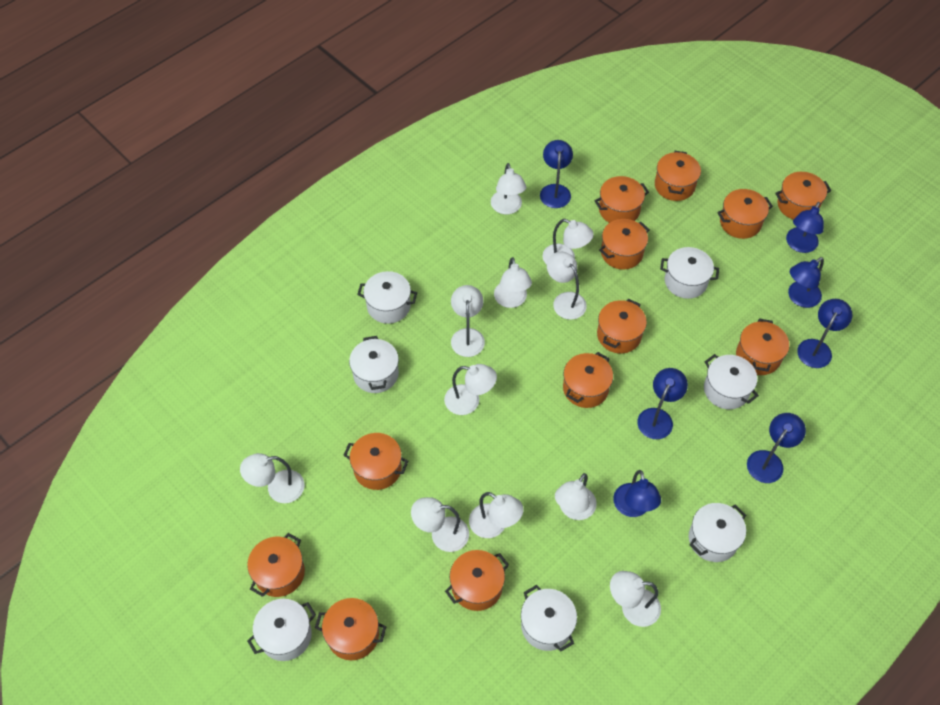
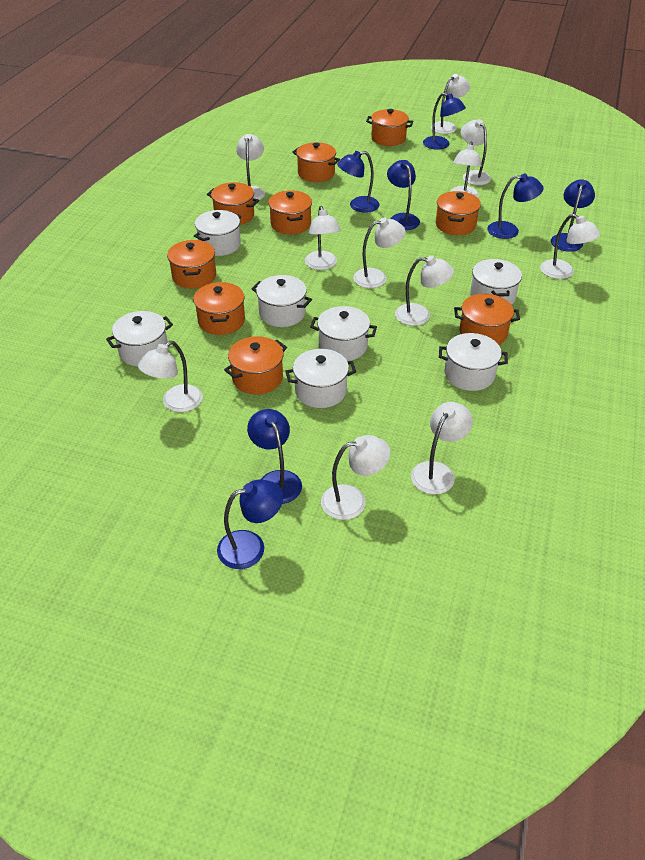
orange pot: 12 -> 9

